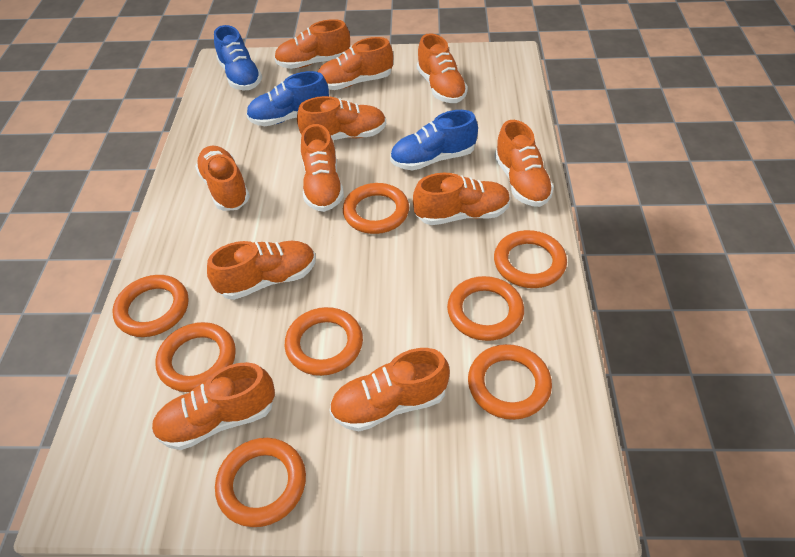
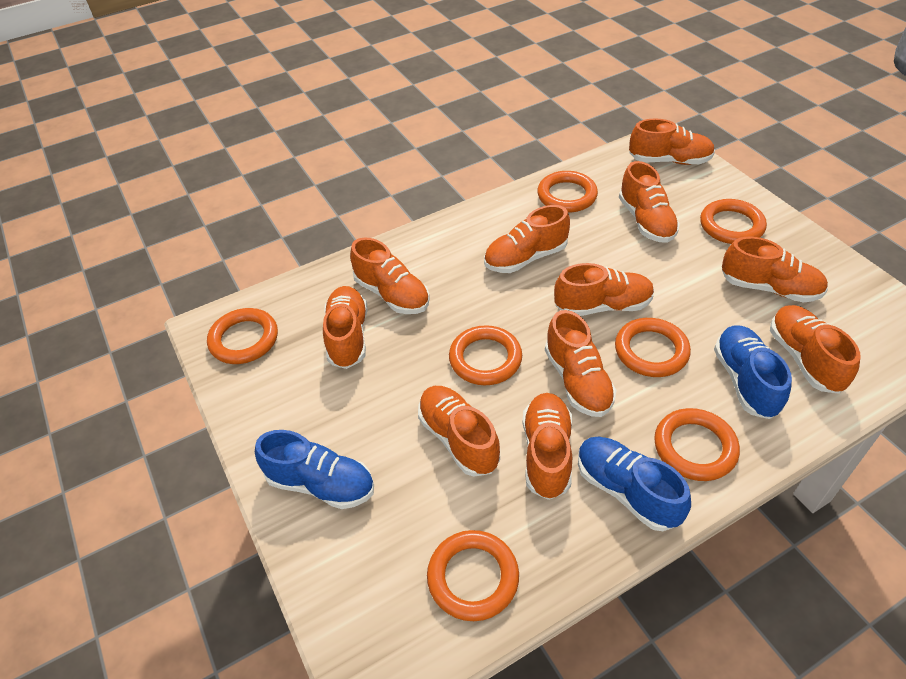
orange ring: 8 -> 7

